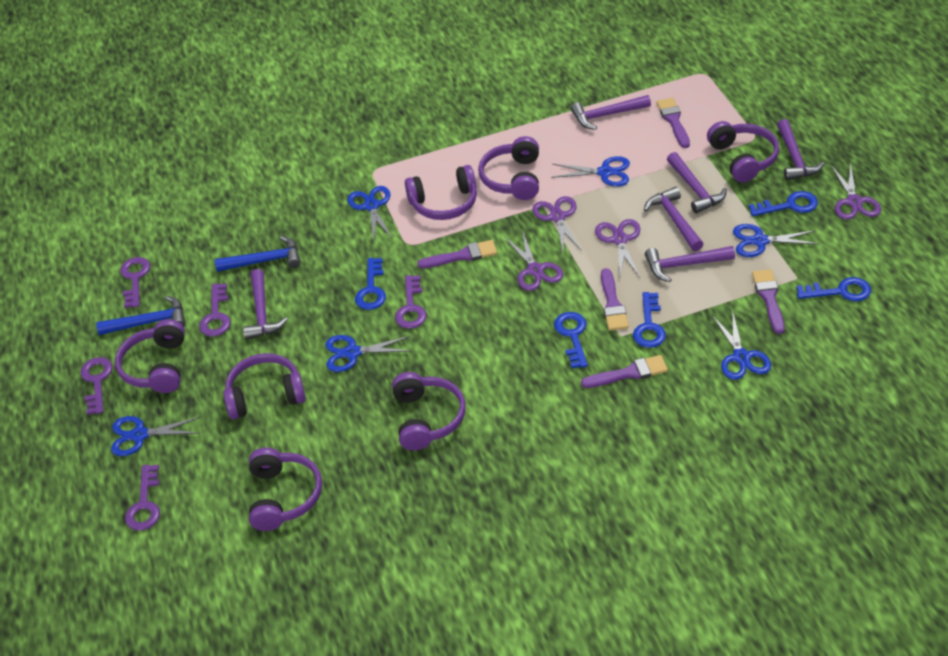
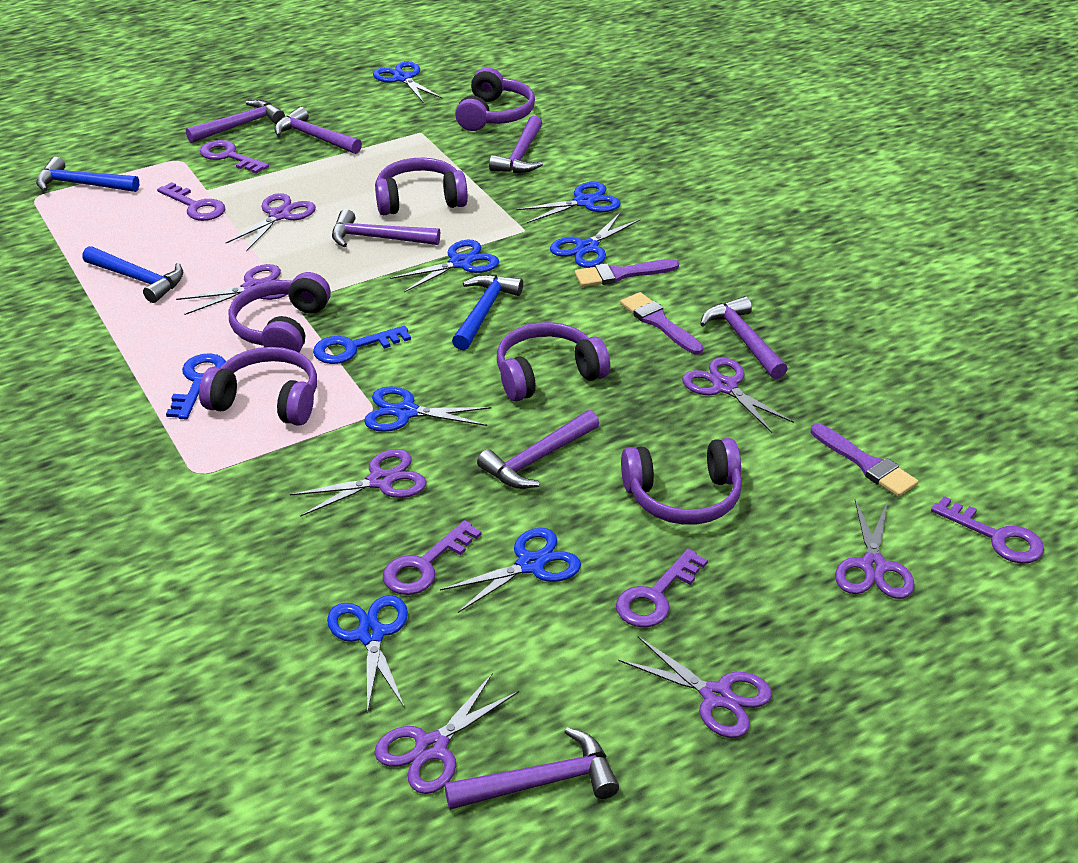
blue hammer: 2 -> 3
blue key: 5 -> 2
blue scissors: 6 -> 7
purple brush: 5 -> 3
purple hammer: 6 -> 7
purple headphones: 7 -> 6
purple scissors: 4 -> 7

